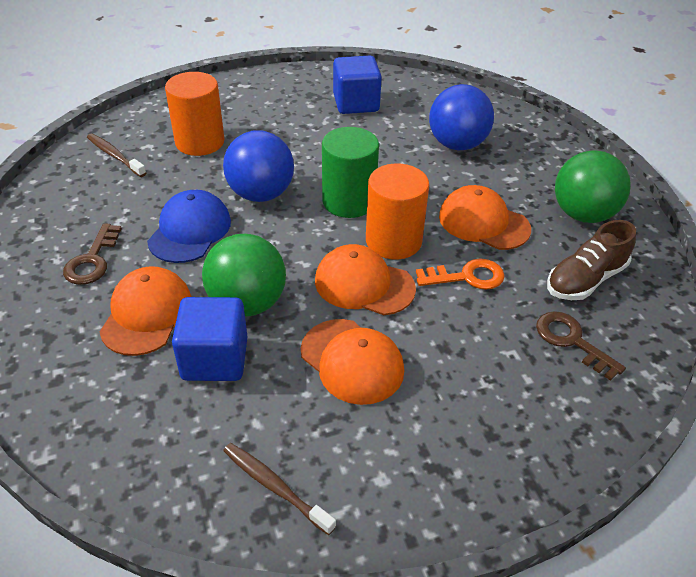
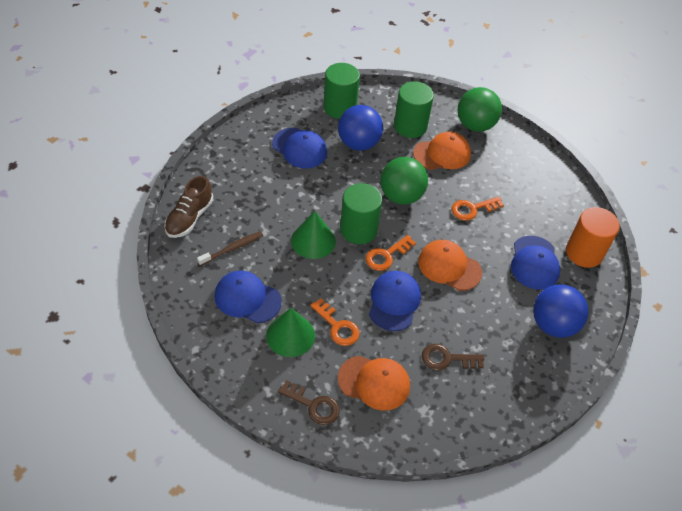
blue cap: 1 -> 4
blue cube: 2 -> 0
brown toothbrush: 2 -> 1
green cone: 0 -> 2
green cylinder: 1 -> 3
orange cap: 4 -> 3
orange cylinder: 2 -> 1
orange key: 1 -> 3

